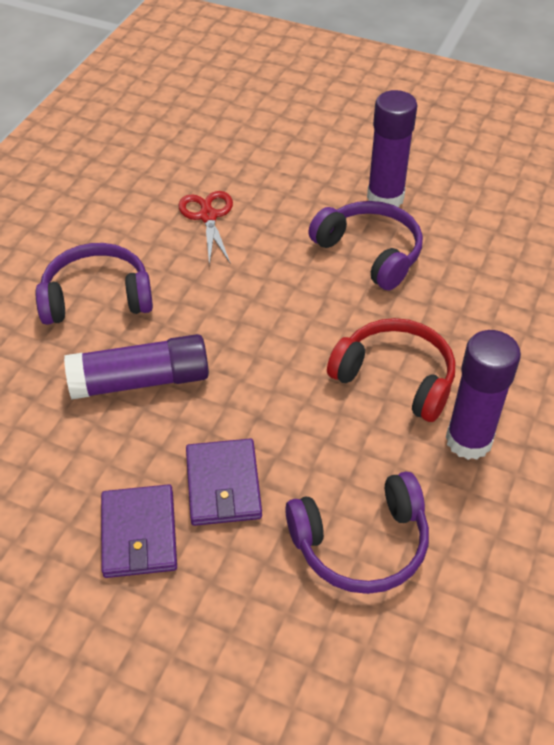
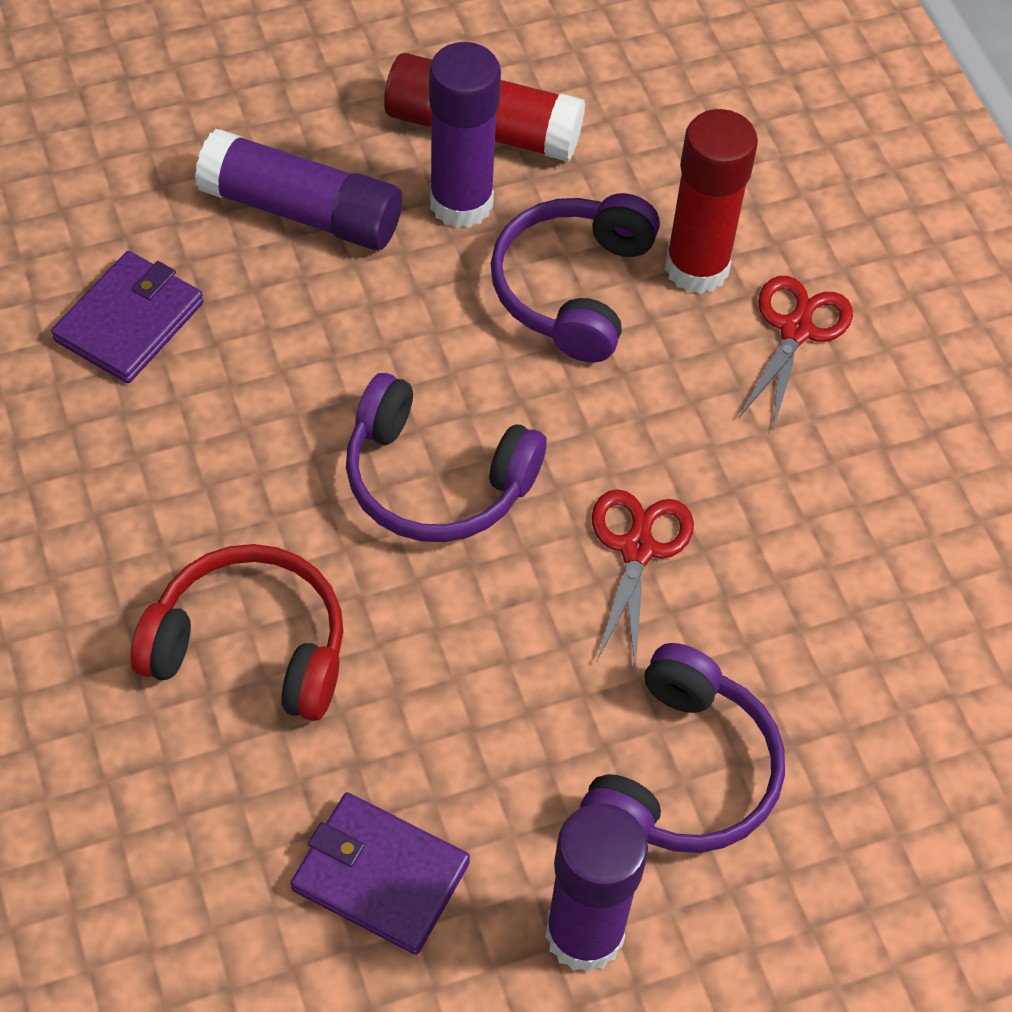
red glue stick: 0 -> 2
red scissors: 1 -> 2

